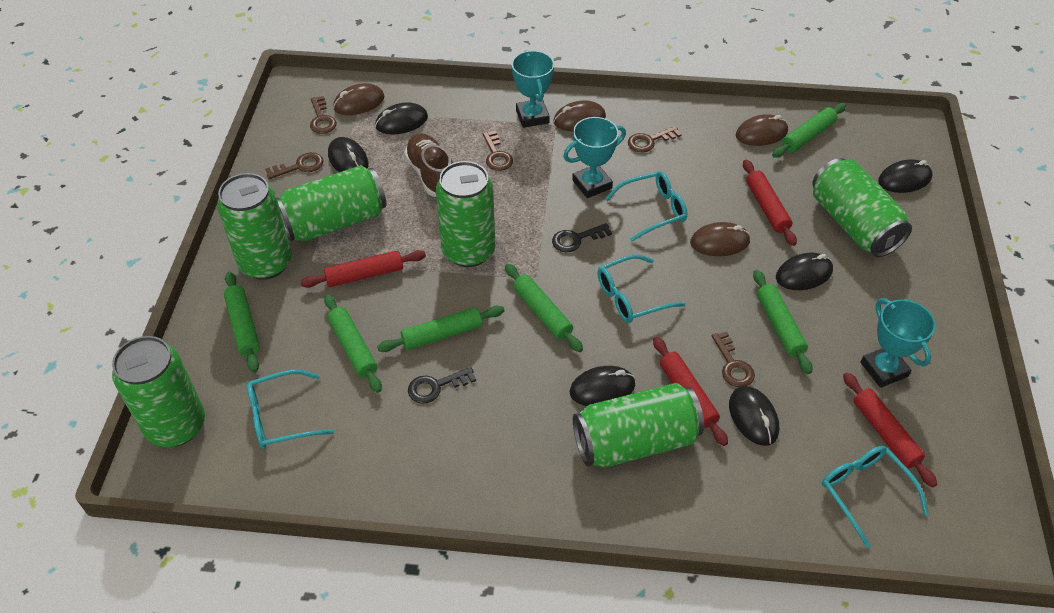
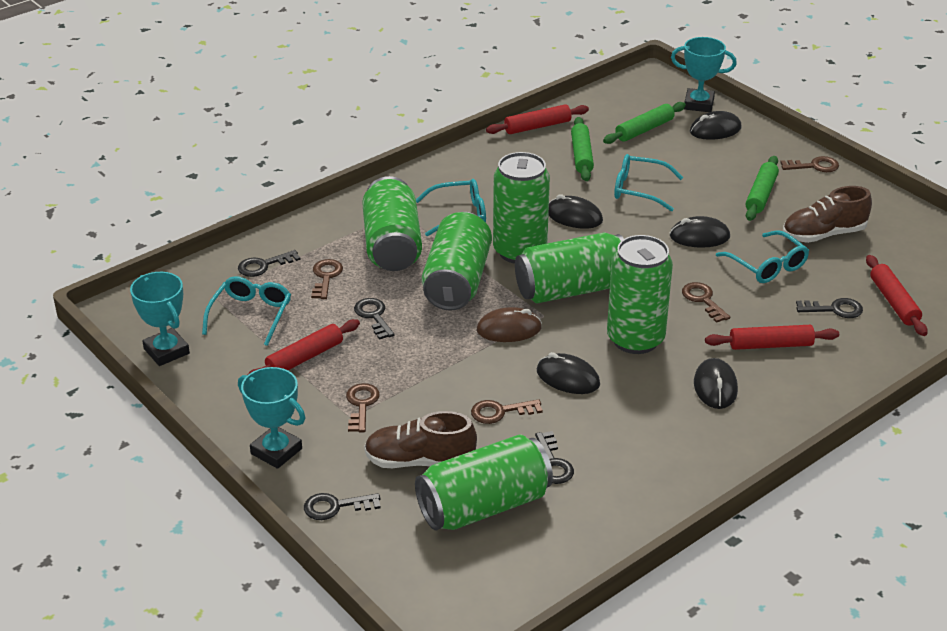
black key: 2 -> 5
black mouse: 6 -> 5
brown mouse: 4 -> 1
brown shoe: 1 -> 2
green rolling pin: 6 -> 3

